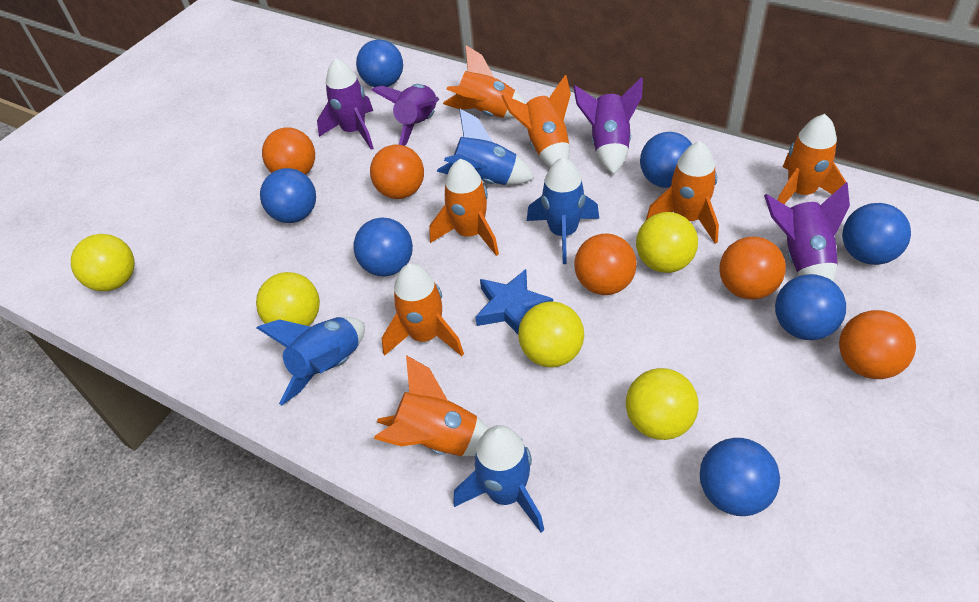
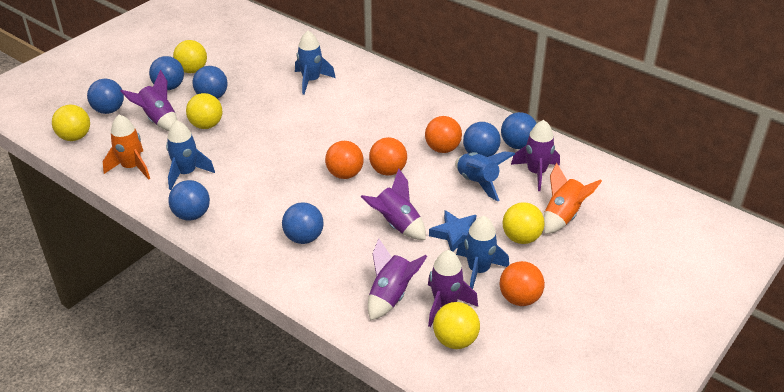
orange ball: 5 -> 4
orange rocket: 7 -> 2
purple rocket: 4 -> 5

